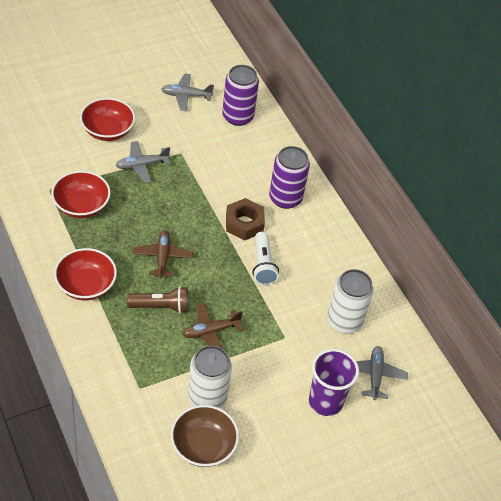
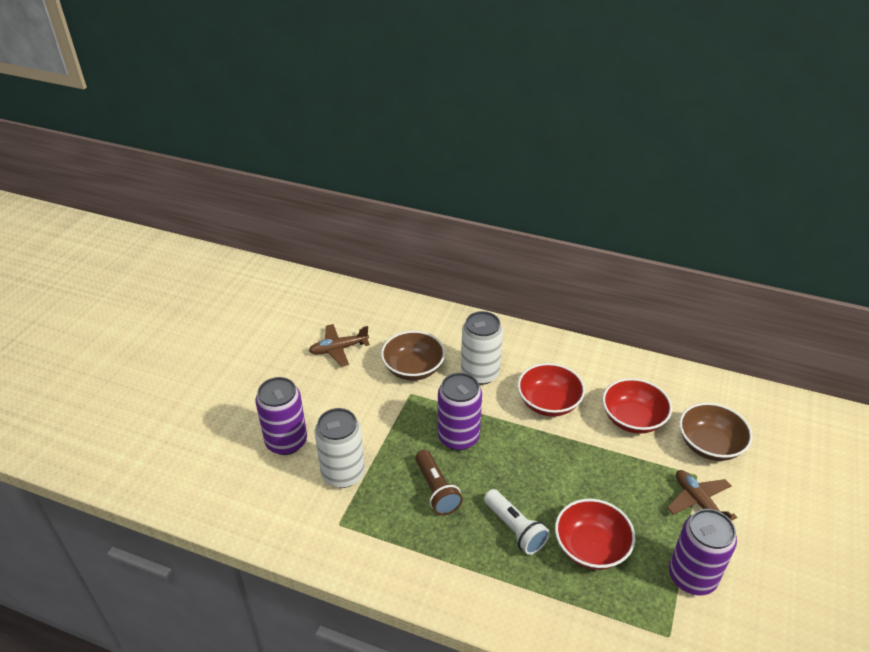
brown bowl: 1 -> 2
brown nut: 1 -> 0
grey plane: 3 -> 0
purple can: 2 -> 3
purple cup: 1 -> 0

